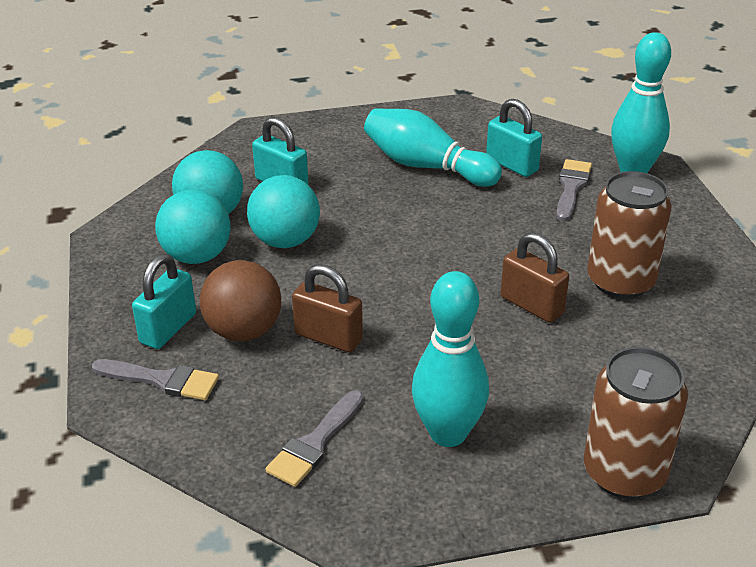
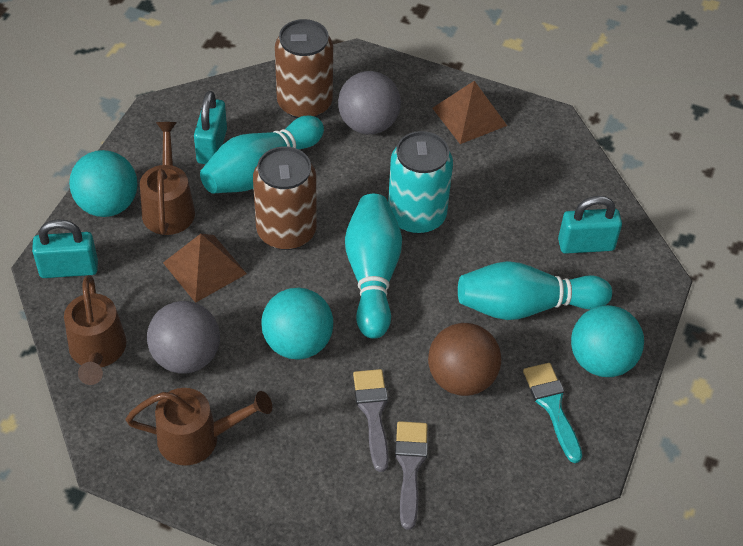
brown padlock: 2 -> 0
brown pyramid: 0 -> 2
brown watering can: 0 -> 3
grey ball: 0 -> 2
grey brush: 3 -> 2
turquoise brush: 0 -> 1
turquoise can: 0 -> 1

